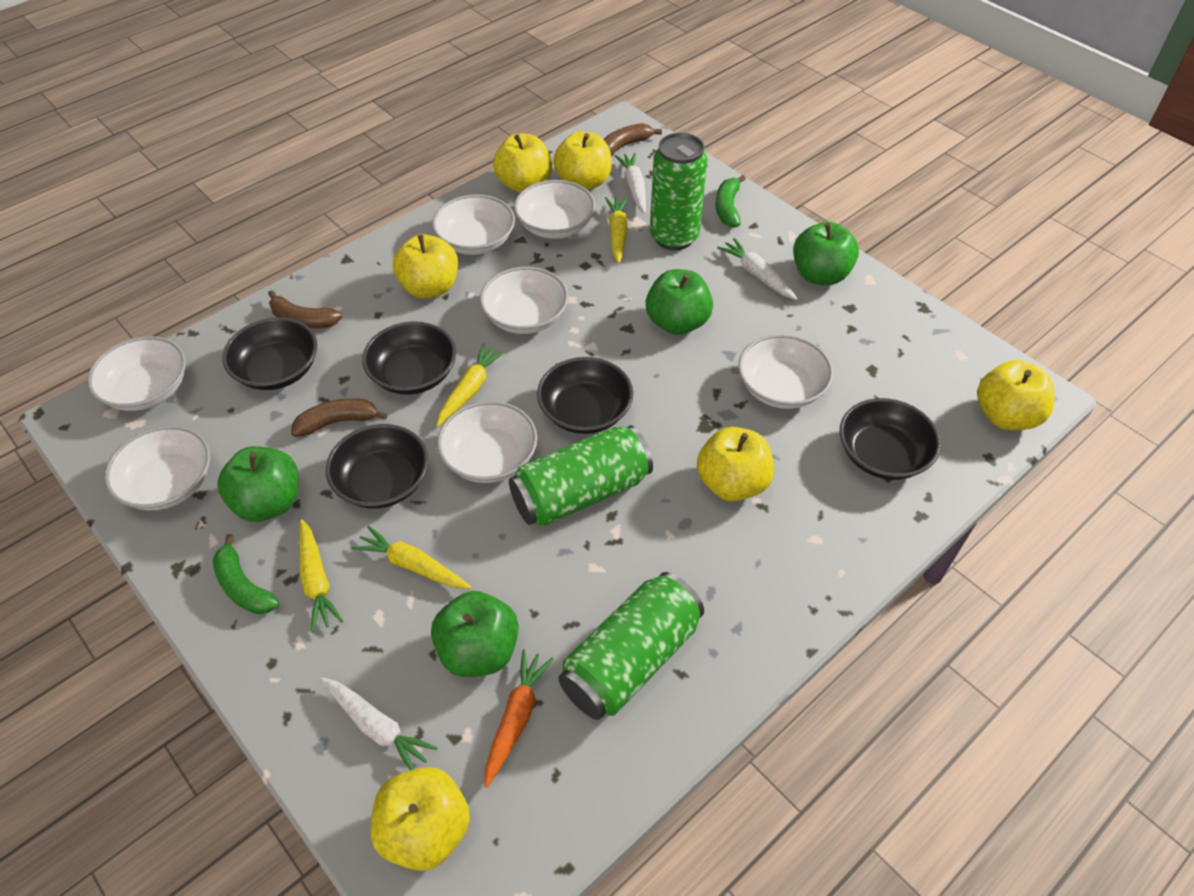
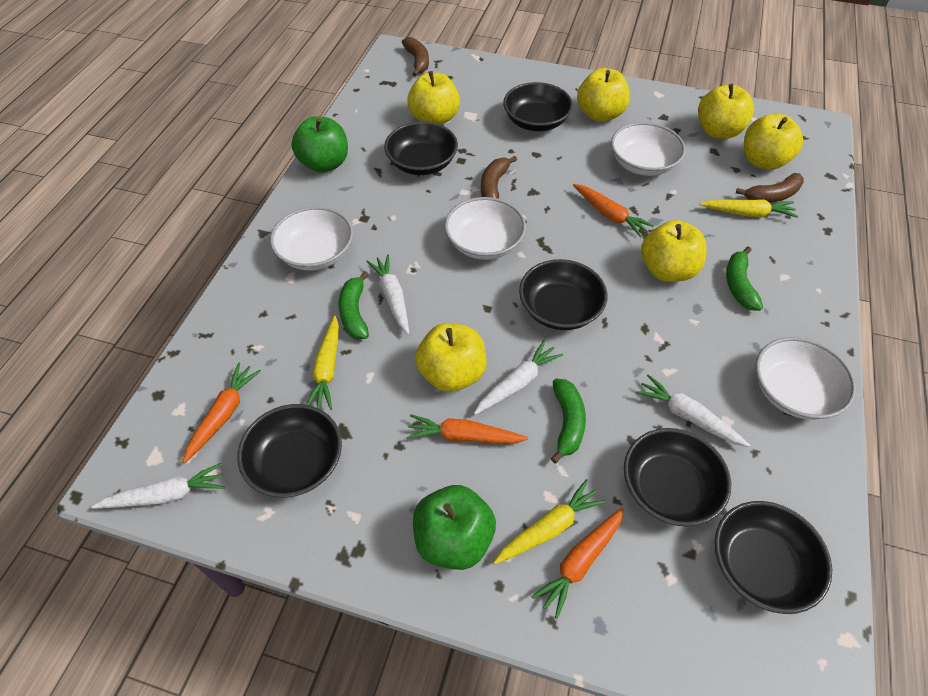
black bowl: 5 -> 6
green apple: 4 -> 2
green banana: 2 -> 3
green can: 3 -> 0
orange carrot: 1 -> 4
white bowl: 7 -> 4
white carrot: 3 -> 4
yellow carrot: 4 -> 3

